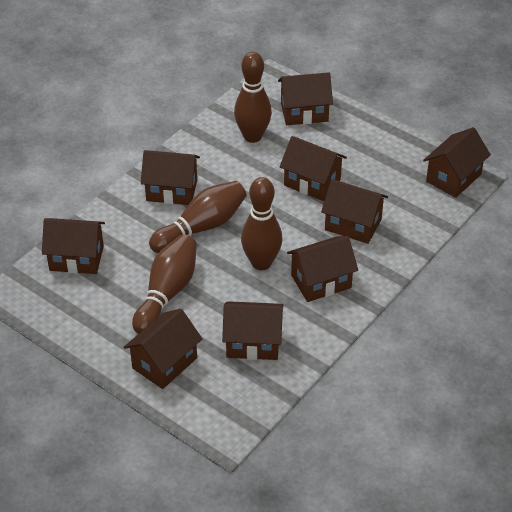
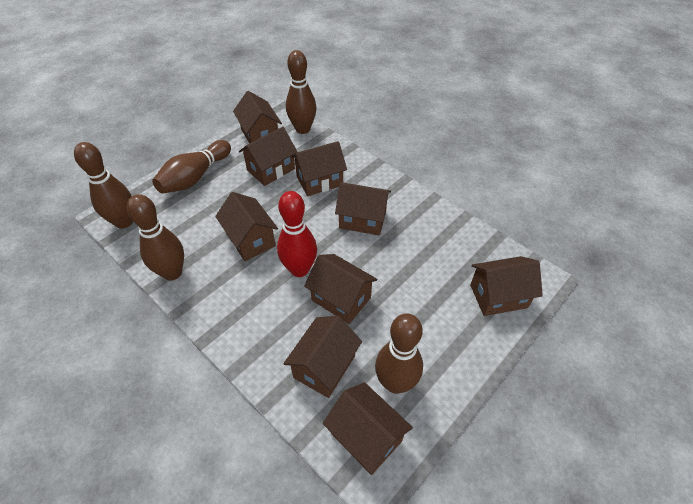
brown bowling pin: 4 -> 5
red bowling pin: 0 -> 1

